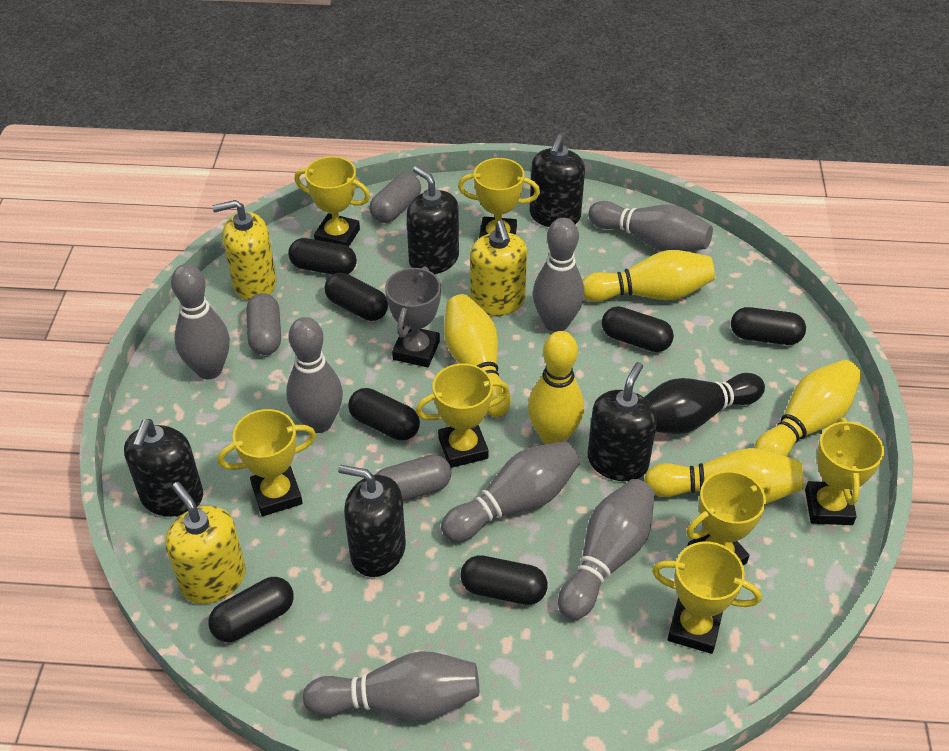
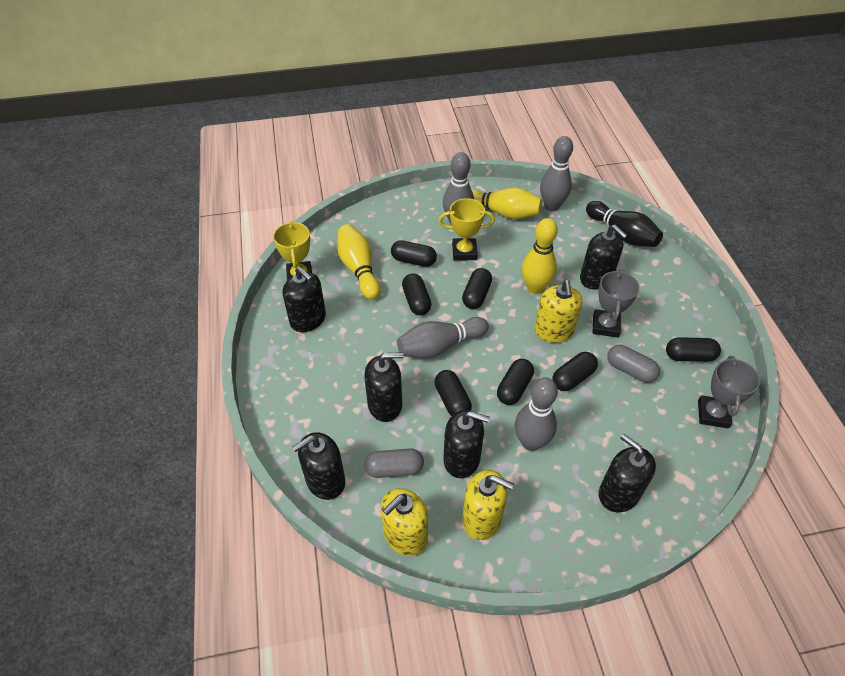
black soap dispenser: 5 -> 6
grey bowling pin: 7 -> 4
grey capsule: 3 -> 2
grey trophy: 1 -> 2
yellow bowling pin: 5 -> 3
yellow trophy: 7 -> 2

